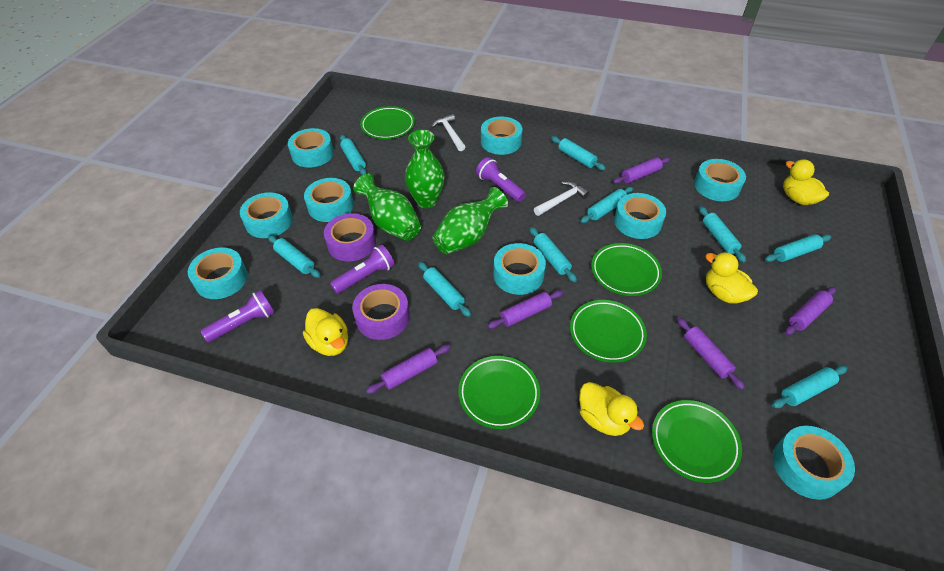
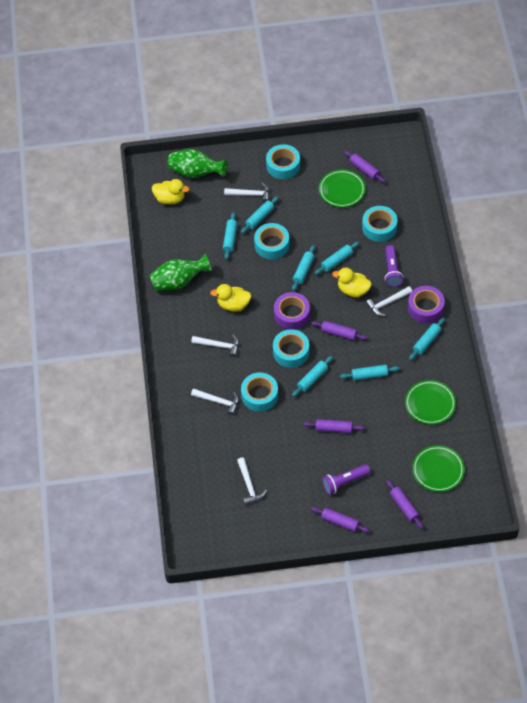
green plate: 5 -> 3
green vase: 3 -> 2
purple flashlight: 3 -> 2
turquoise rolling pin: 9 -> 7
turquoise tape: 9 -> 5
white hammer: 2 -> 5
yellow duck: 4 -> 3

